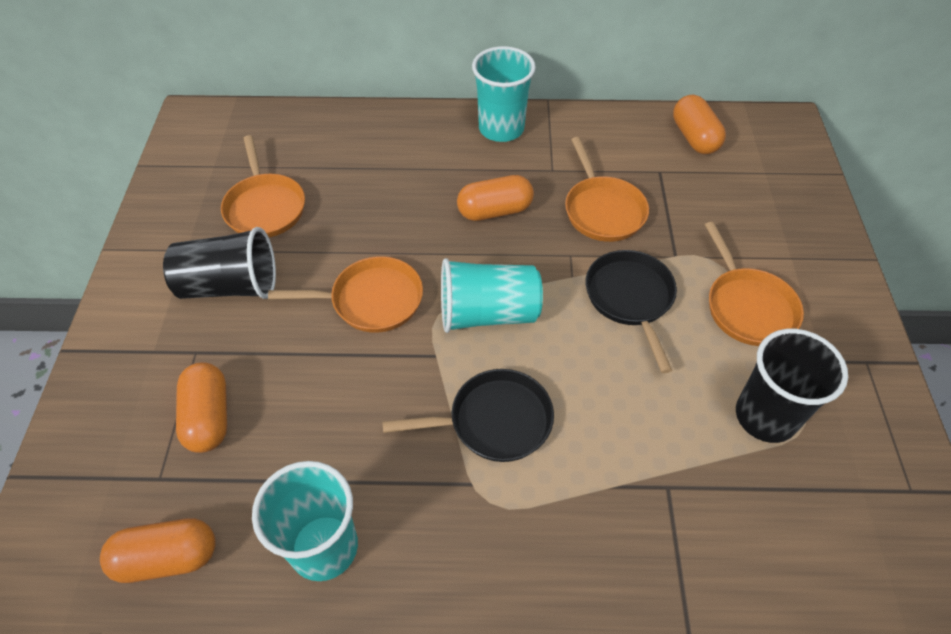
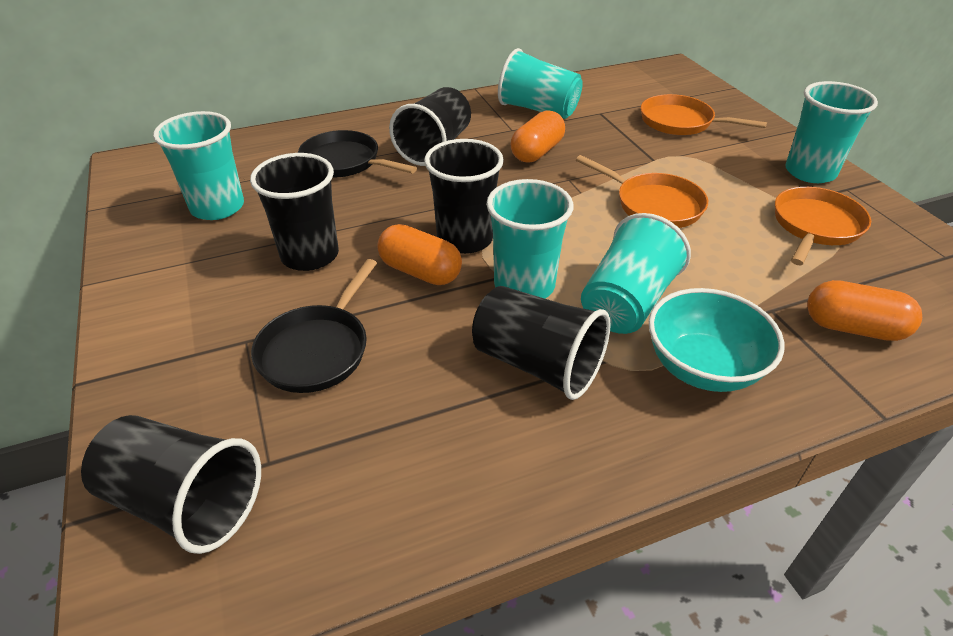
black cup: 2 -> 5
orange capsule: 4 -> 3
orange pan: 4 -> 3
turquoise bowl: 0 -> 1
turquoise cup: 3 -> 5

